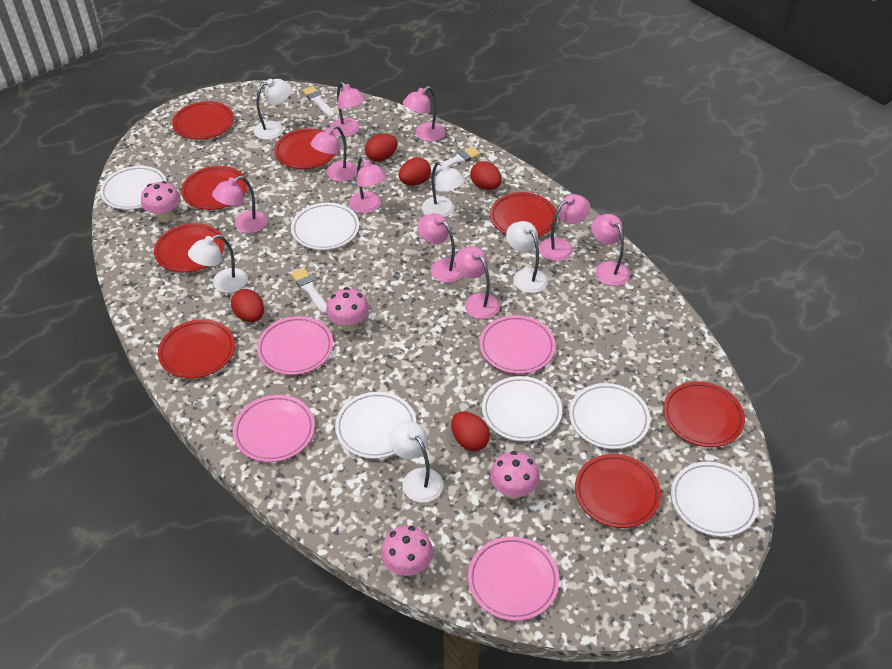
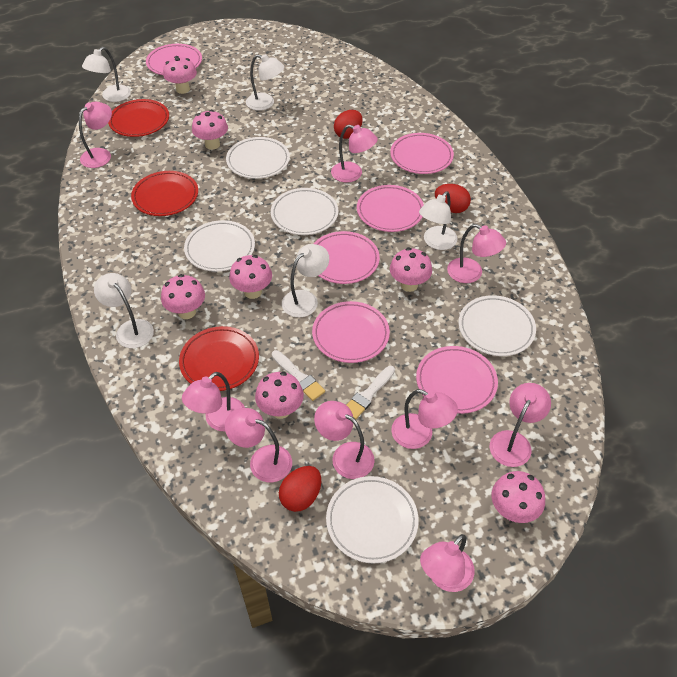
pink mushroom: 4 -> 7
pink plate: 4 -> 6
red egg: 5 -> 3
red plate: 8 -> 3
white brush: 3 -> 2
white plate: 6 -> 5

